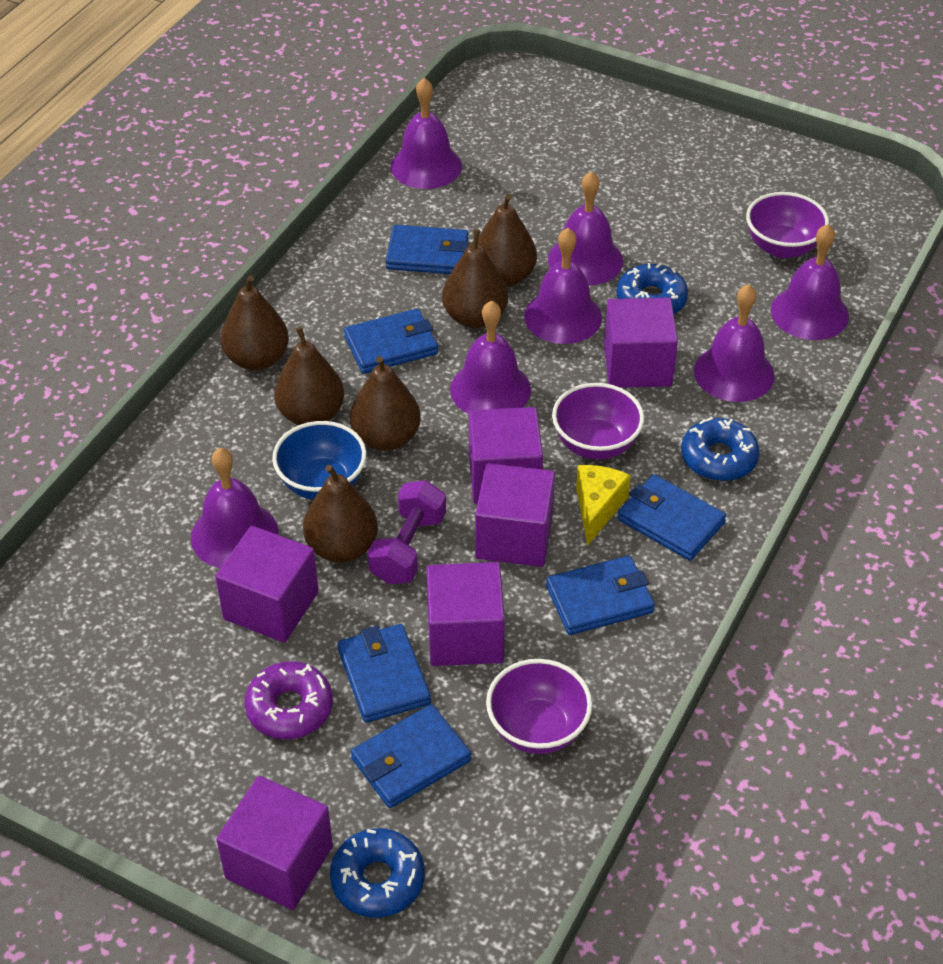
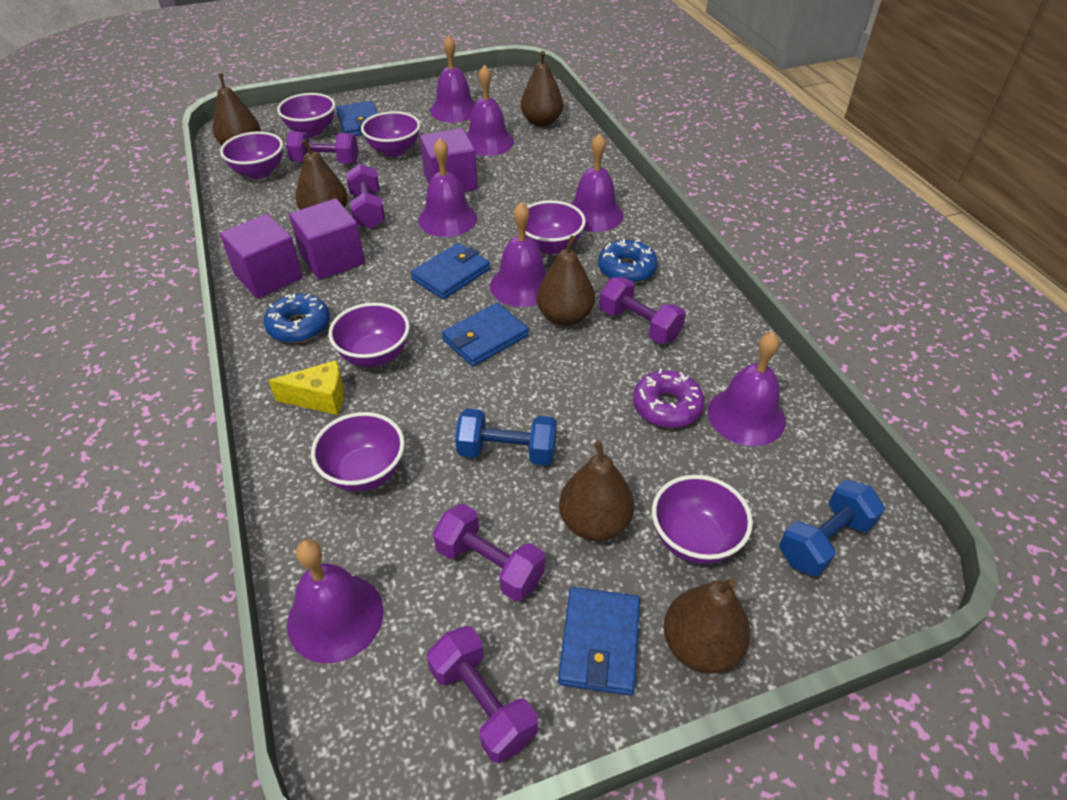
blue bowl: 1 -> 0
blue donut: 3 -> 2
blue dumbbell: 0 -> 2
blue wallet: 6 -> 4
purple bowl: 3 -> 7
purple cube: 6 -> 3
purple dumbbell: 1 -> 5

